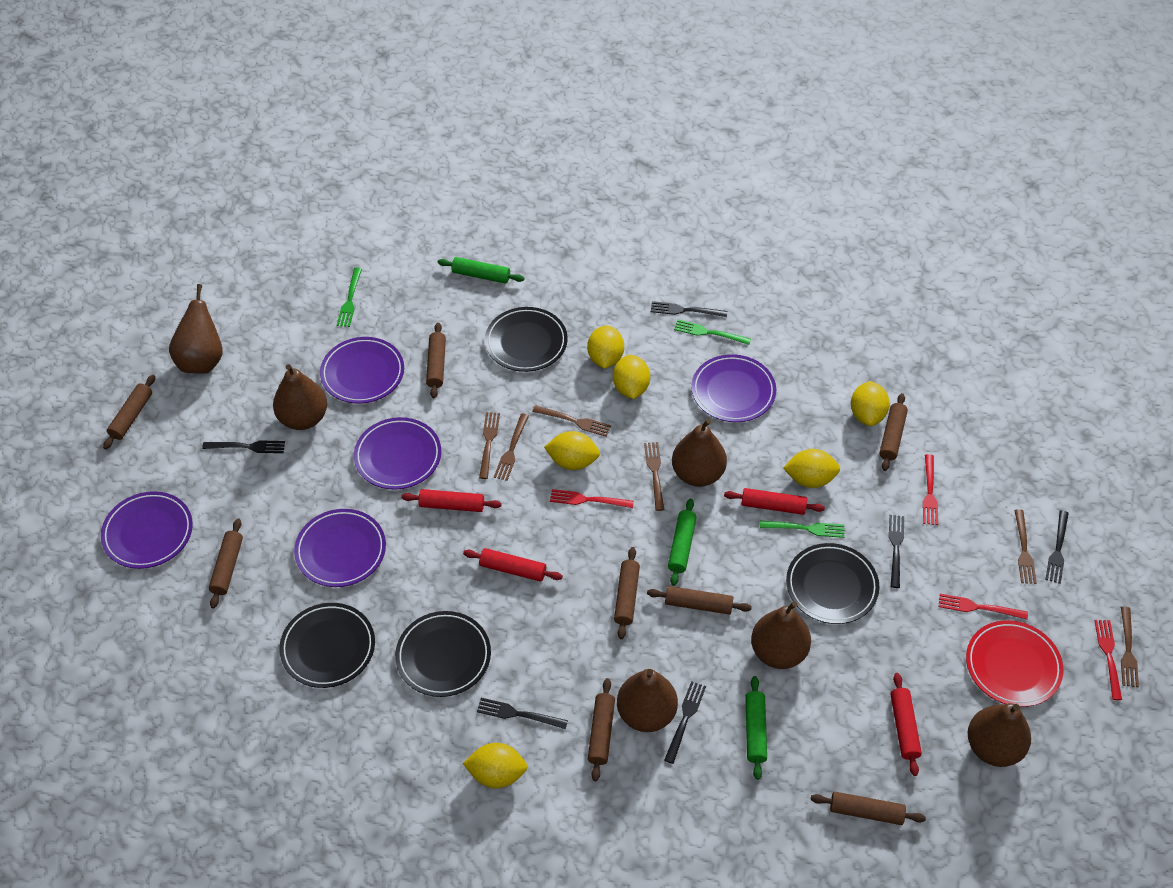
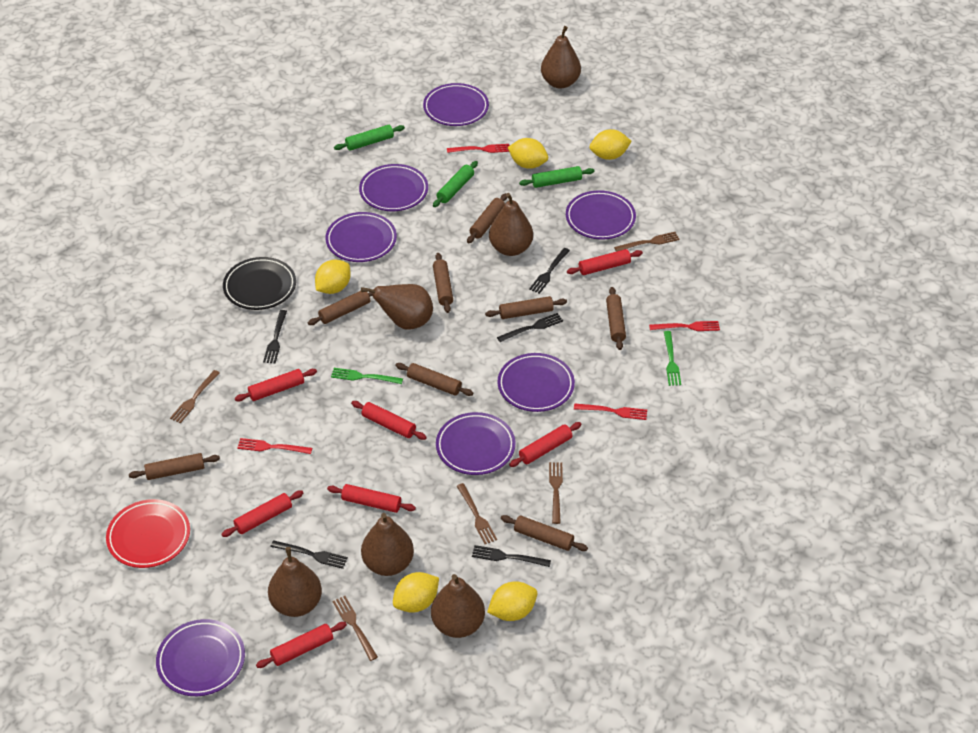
black fork: 6 -> 5
black plate: 4 -> 1
brown fork: 6 -> 5
green fork: 3 -> 2
purple plate: 5 -> 7
red rolling pin: 4 -> 7
yellow lemon: 6 -> 5

